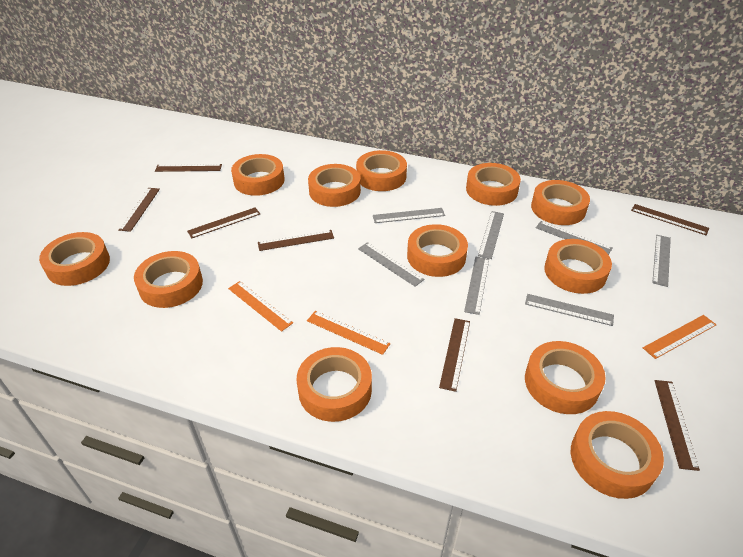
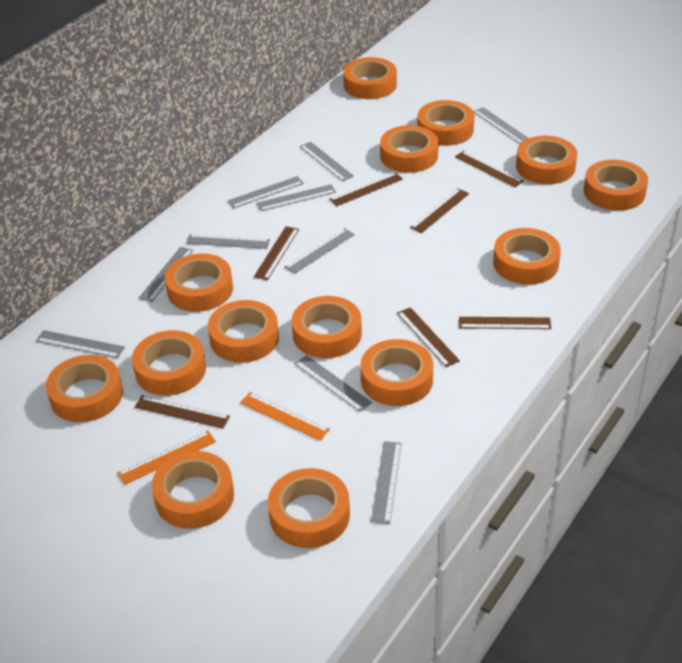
grey ruler: 7 -> 10
orange ruler: 3 -> 2
orange tape: 12 -> 14

